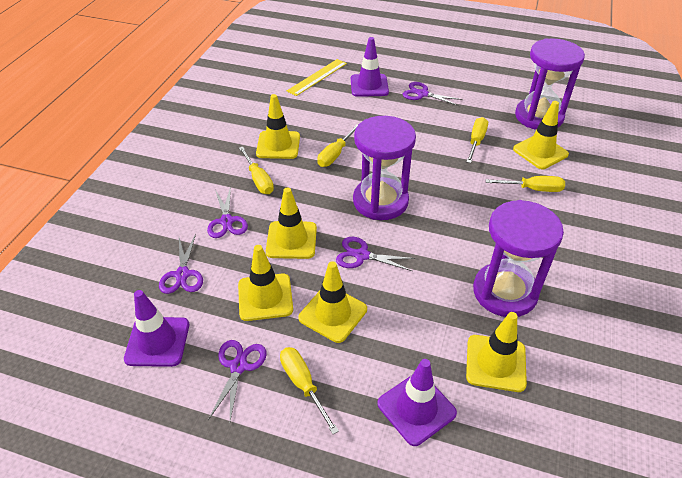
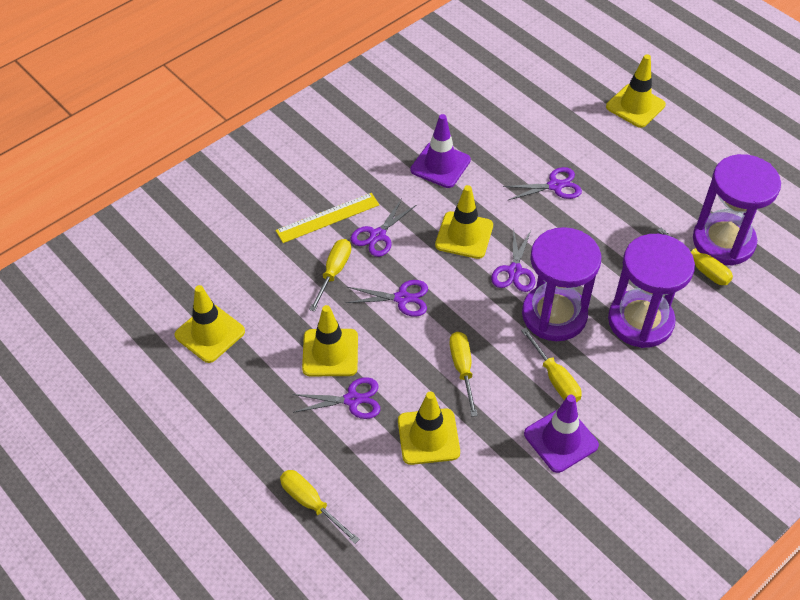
purple traffic cone: 3 -> 2
yellow traffic cone: 6 -> 5

